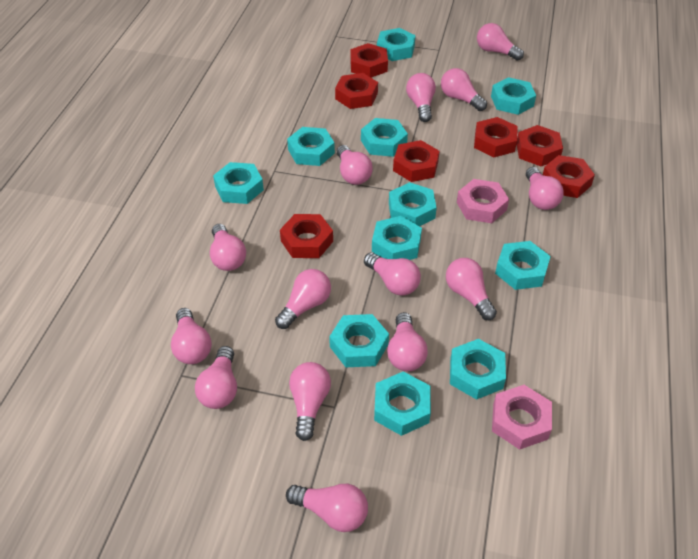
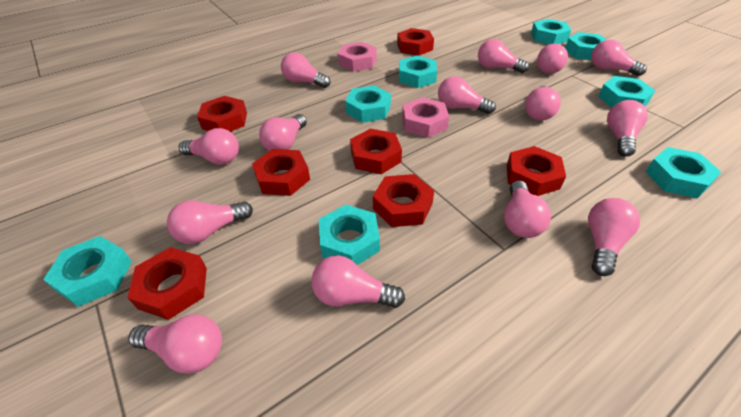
turquoise nut: 11 -> 8

